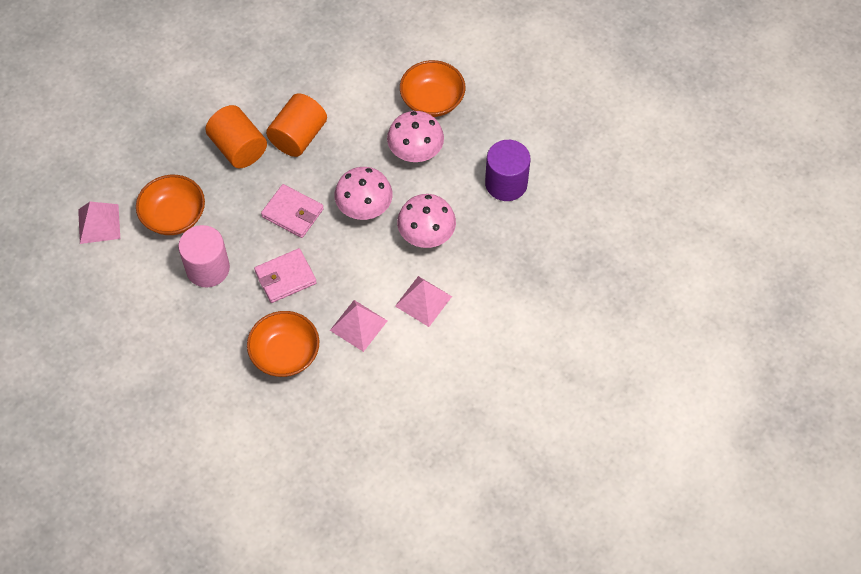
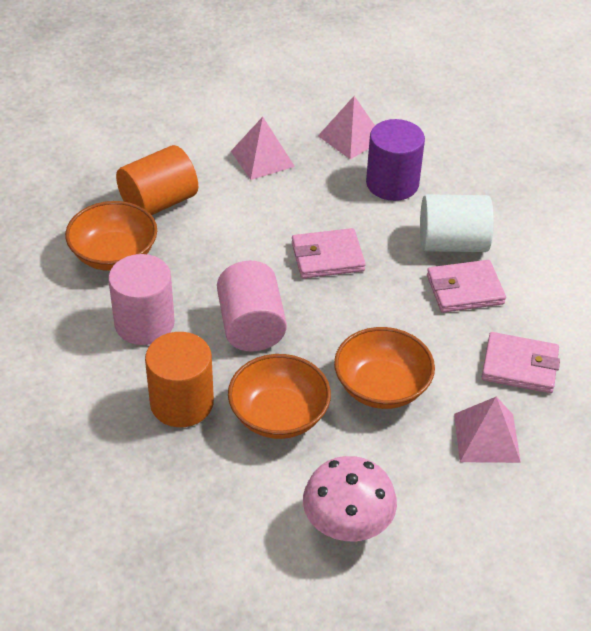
pink cylinder: 1 -> 2
pink mushroom: 3 -> 1
pink wallet: 2 -> 3
white cylinder: 0 -> 1

